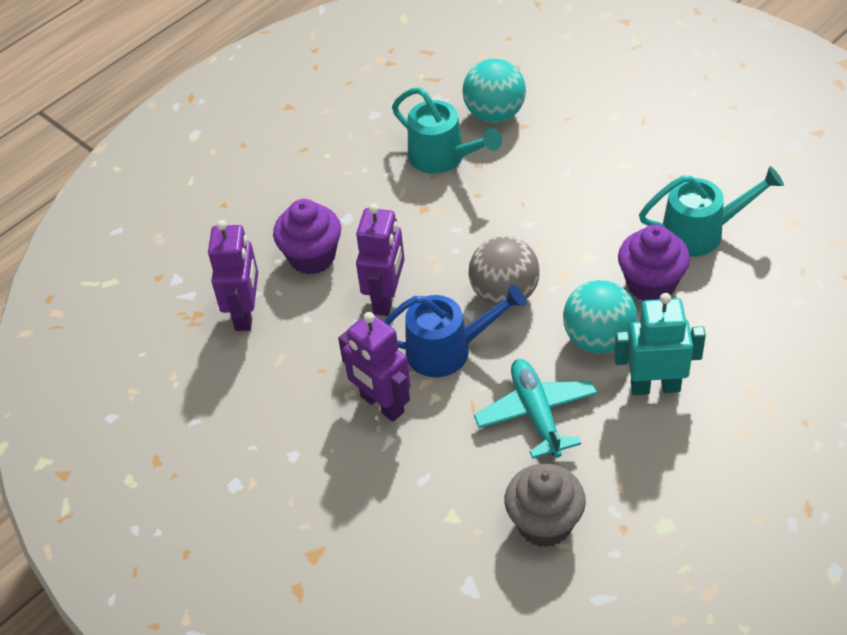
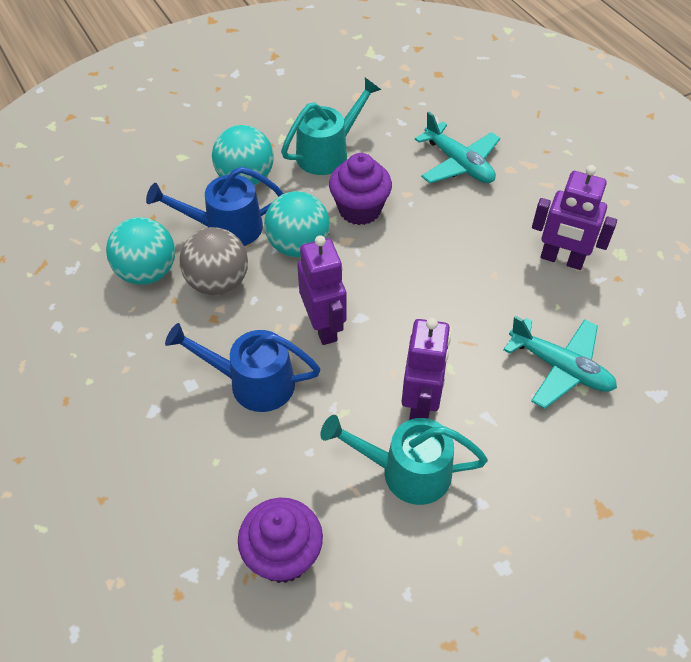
blue watering can: 1 -> 2
grey cupcake: 1 -> 0
turquoise ball: 2 -> 3
turquoise plane: 1 -> 2
turquoise robot: 1 -> 0

